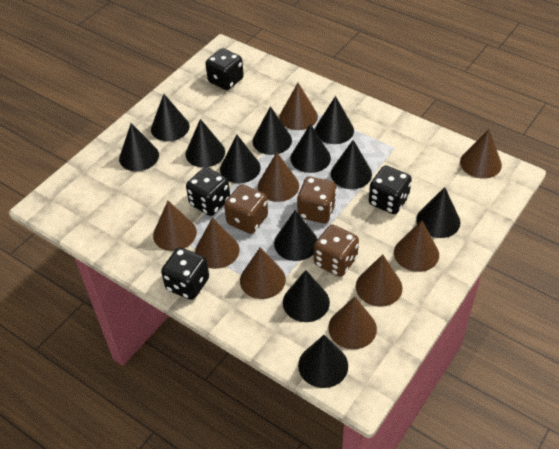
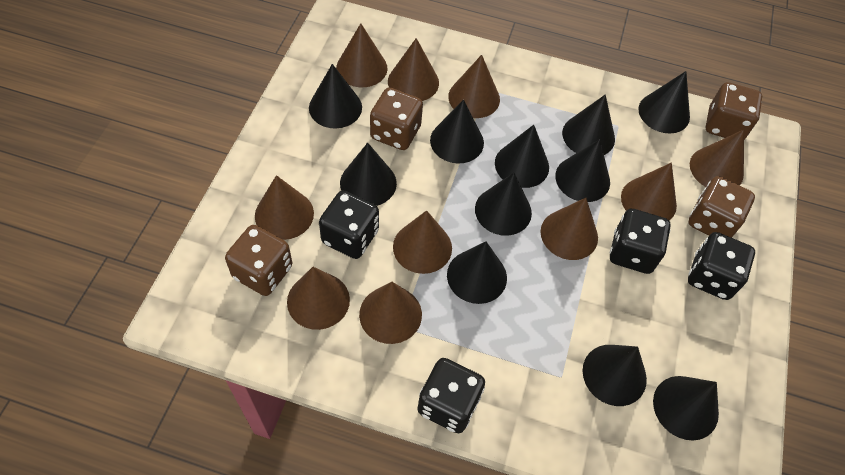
black cone: 12 -> 11
brown cone: 9 -> 10
brown dice: 3 -> 4

